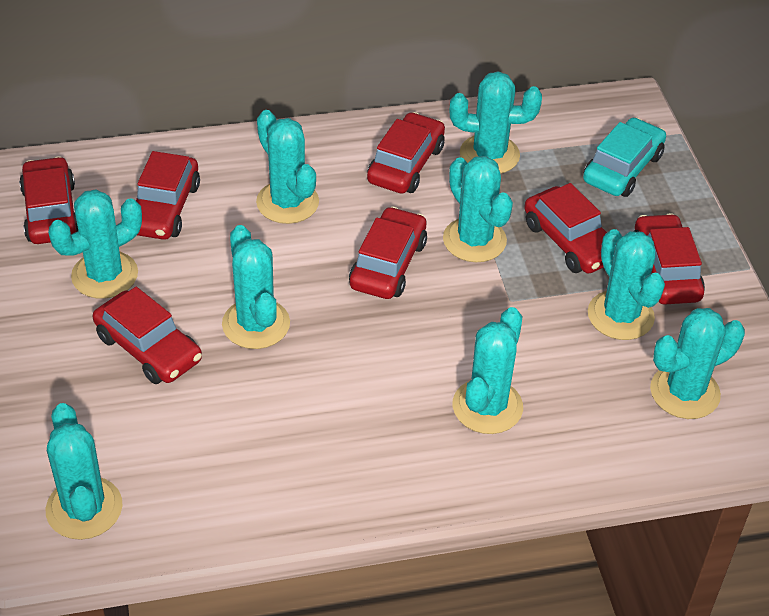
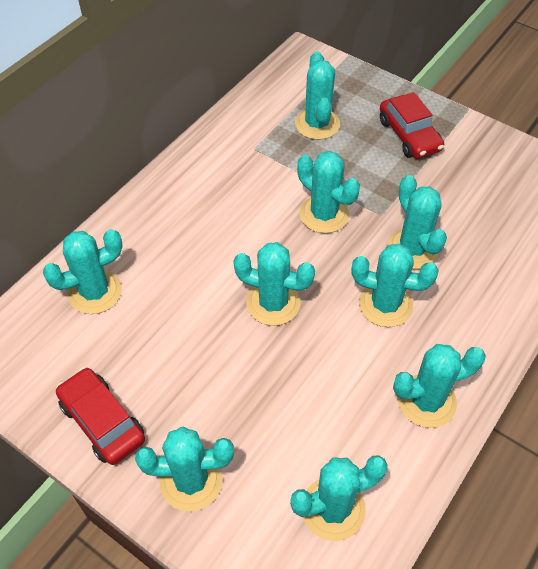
red car: 7 -> 2
turquoise car: 1 -> 0

